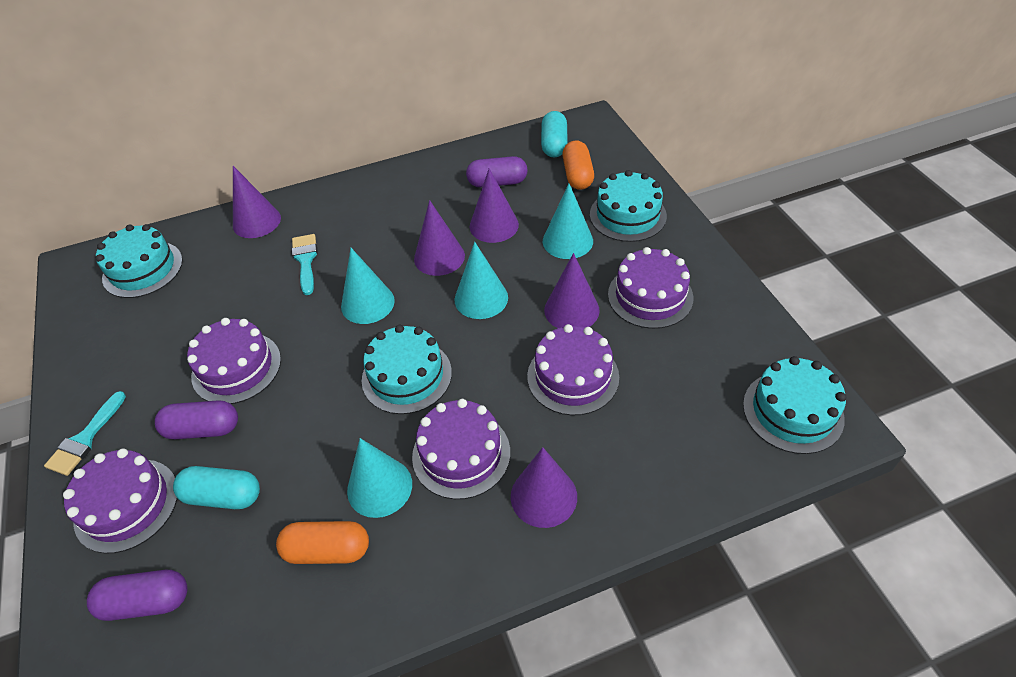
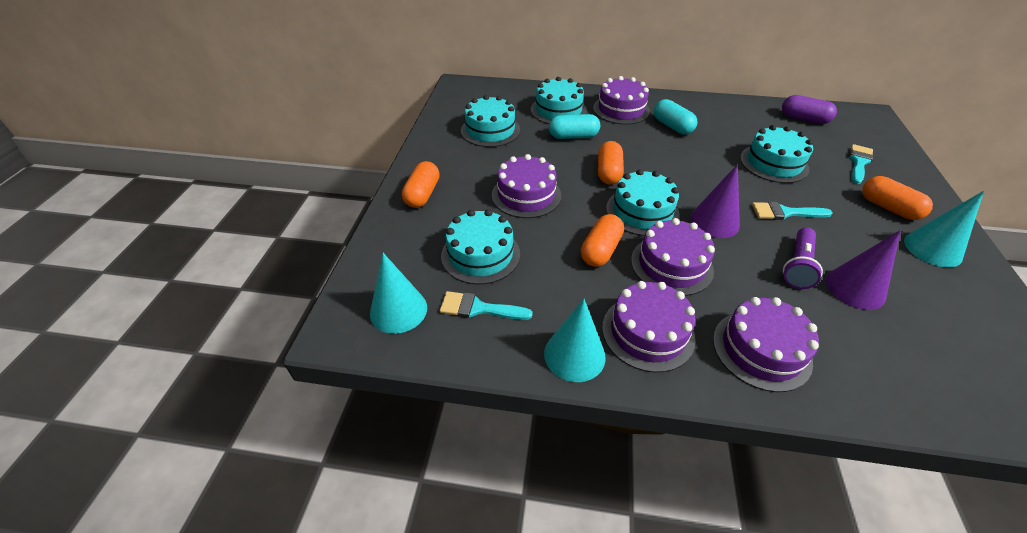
orange capsule: 2 -> 4
purple capsule: 3 -> 1
purple cone: 5 -> 2
purple flashlight: 0 -> 1
turquoise brush: 2 -> 3
turquoise cake: 4 -> 5
turquoise cone: 4 -> 3

